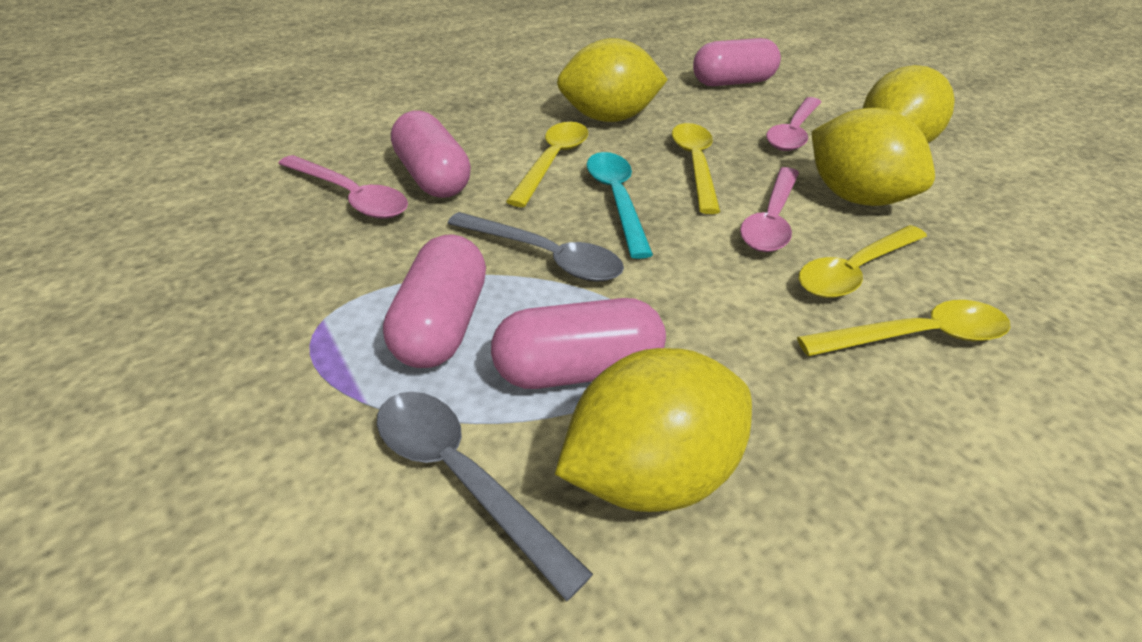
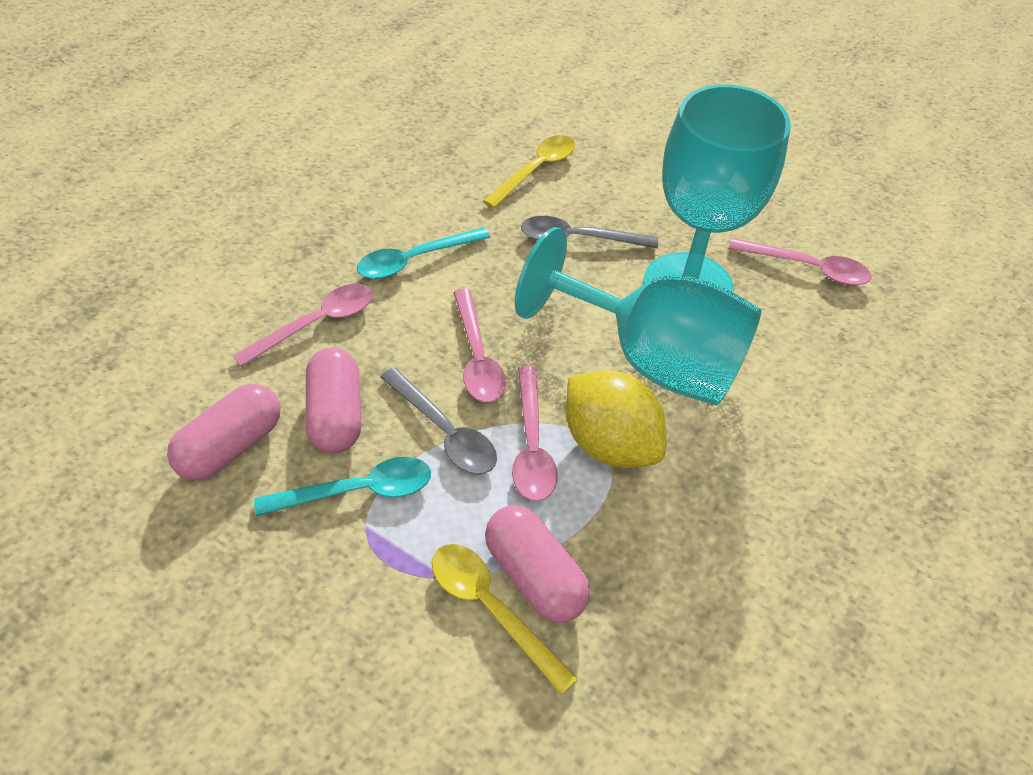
pink capsule: 4 -> 3
pink spoon: 3 -> 4
turquoise goblet: 0 -> 2
turquoise spoon: 1 -> 2
yellow lemon: 4 -> 1
yellow spoon: 4 -> 2

